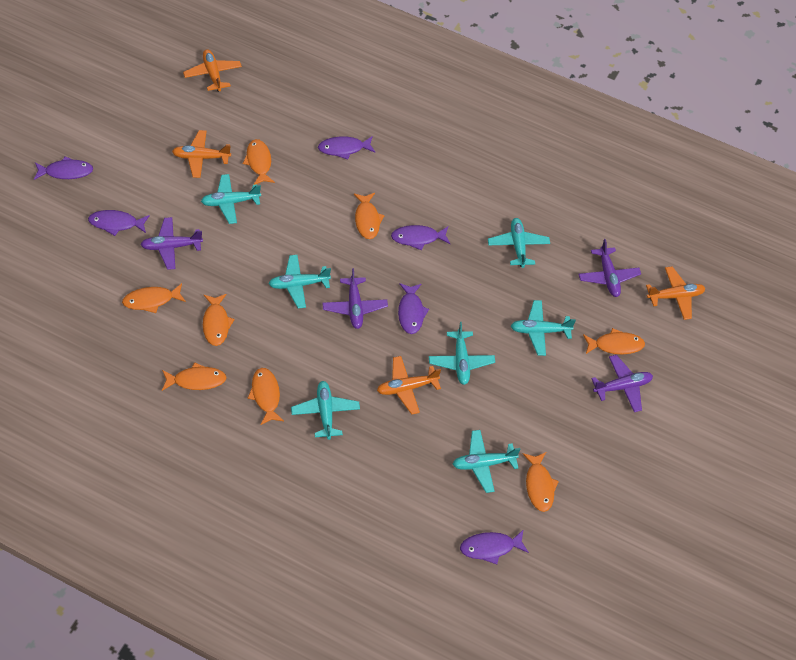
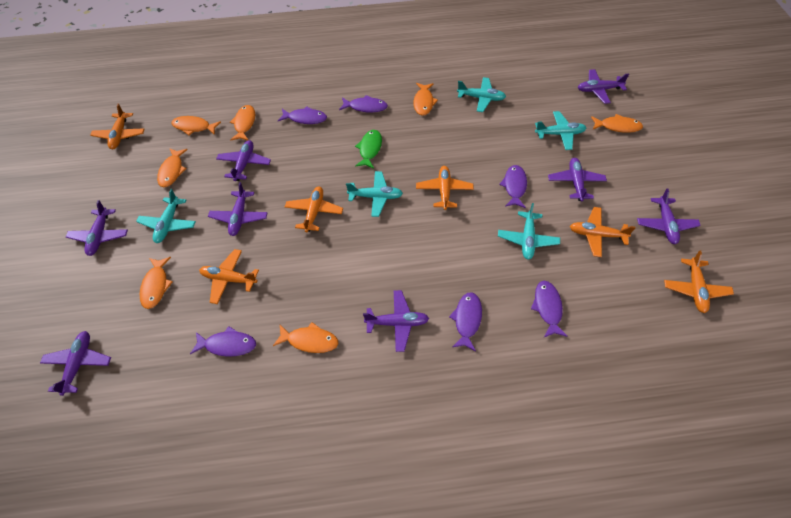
green fish: 0 -> 1
orange fish: 8 -> 7
orange plane: 4 -> 6
purple plane: 4 -> 8
turquoise plane: 7 -> 5

